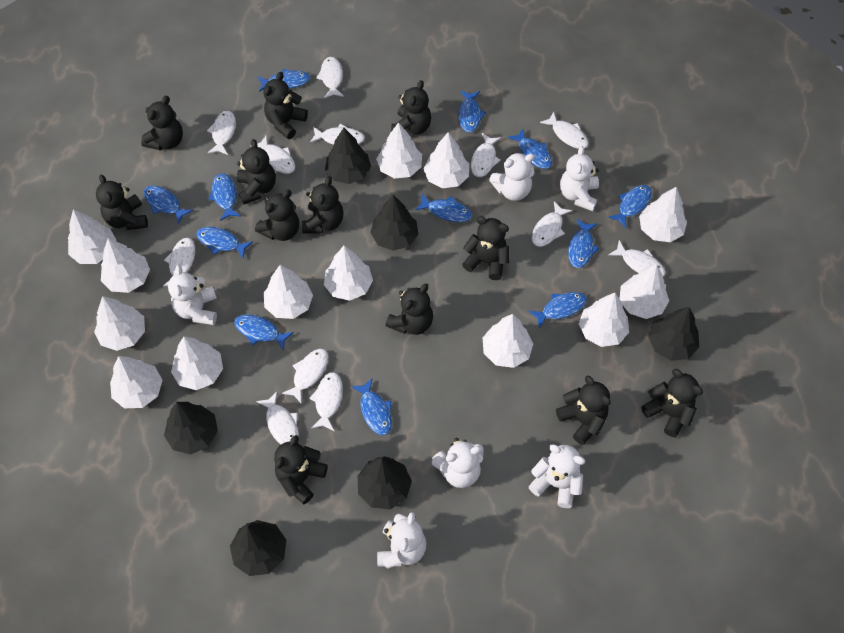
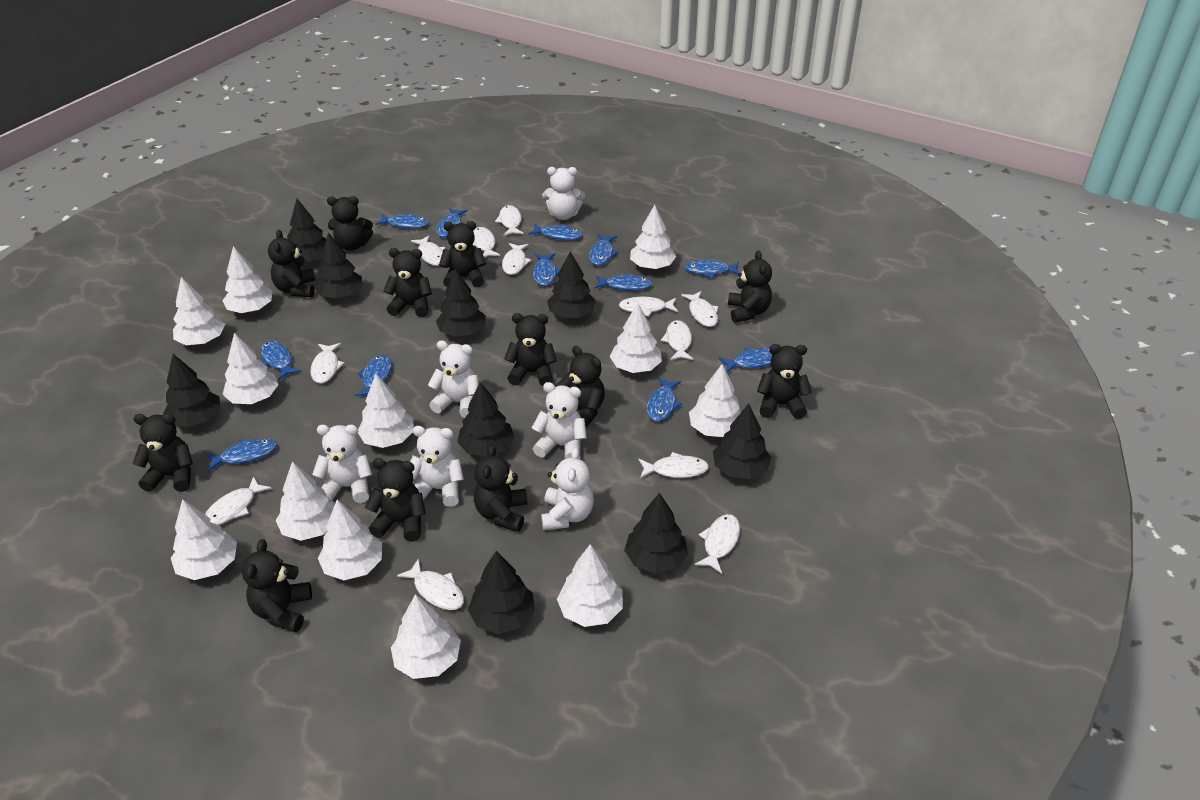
black tree: 6 -> 9
white tree: 13 -> 12

